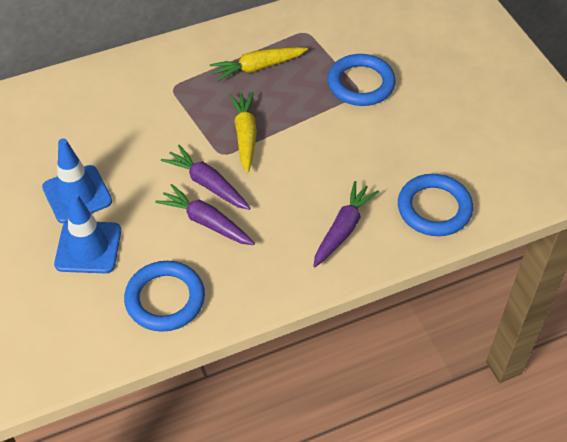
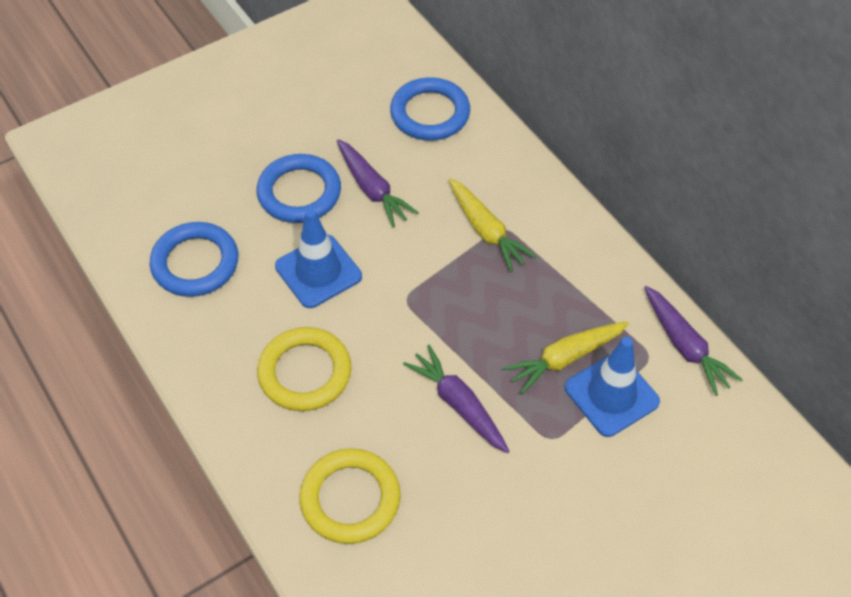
yellow ring: 0 -> 2

